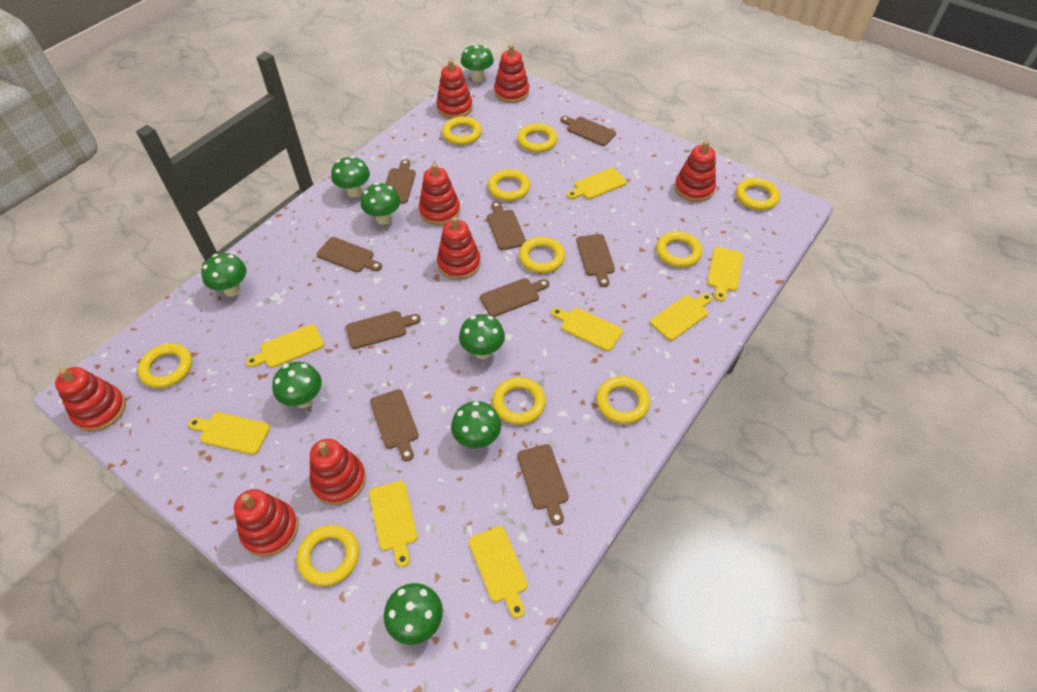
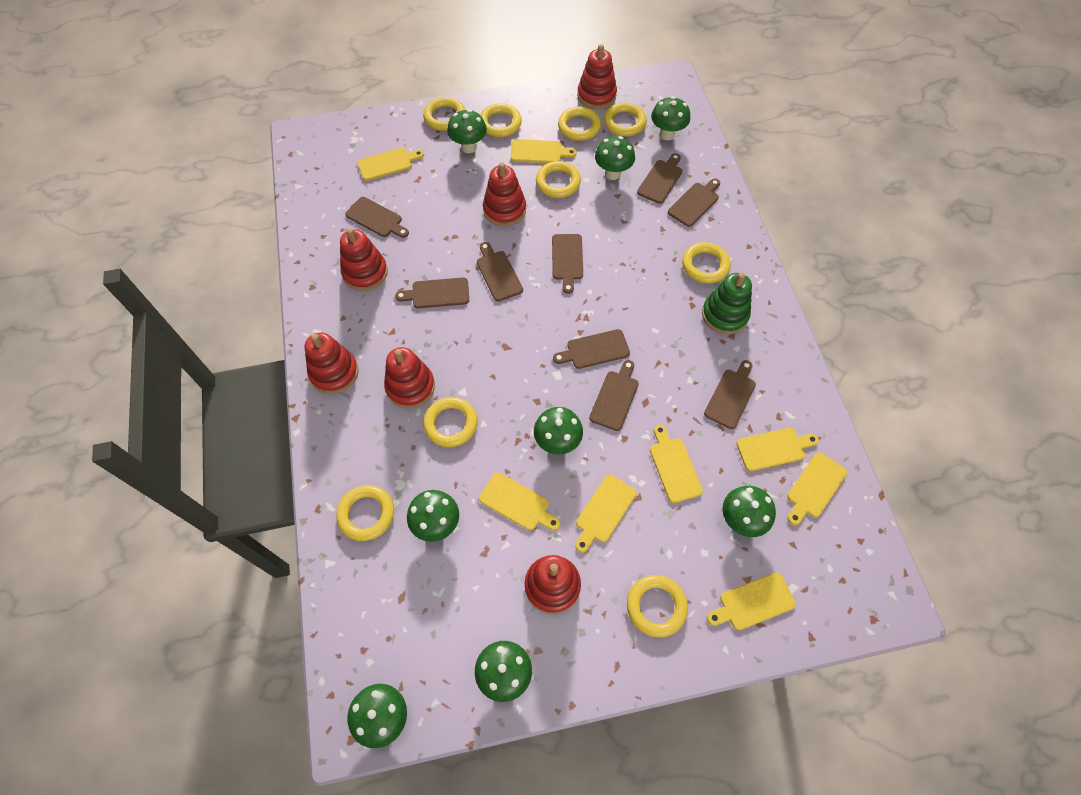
green stacking toy: 0 -> 1
red stacking toy: 8 -> 6
yellow ring: 10 -> 9

